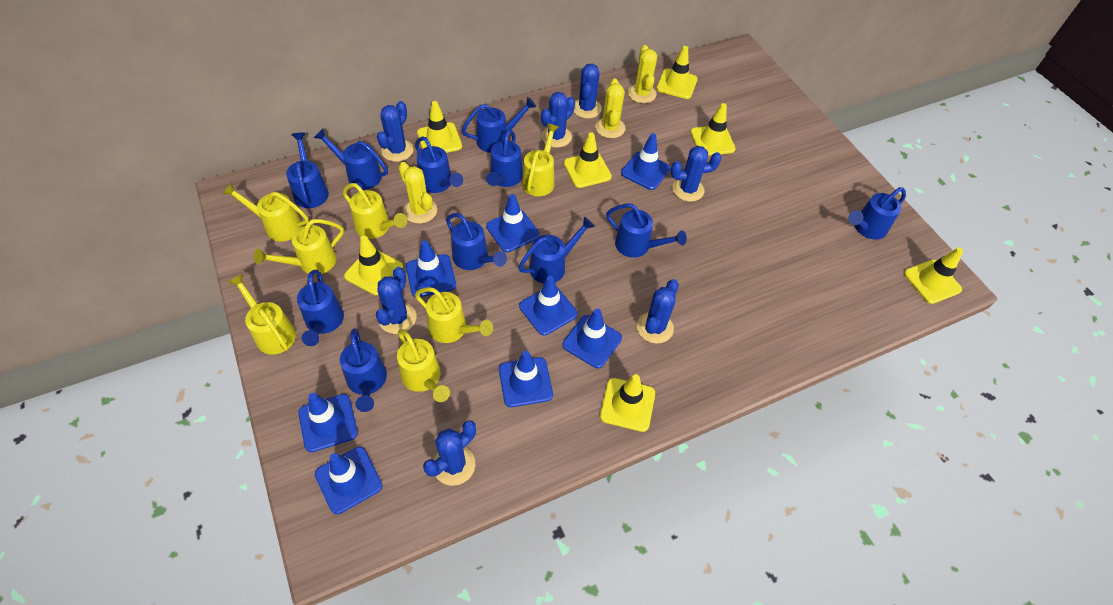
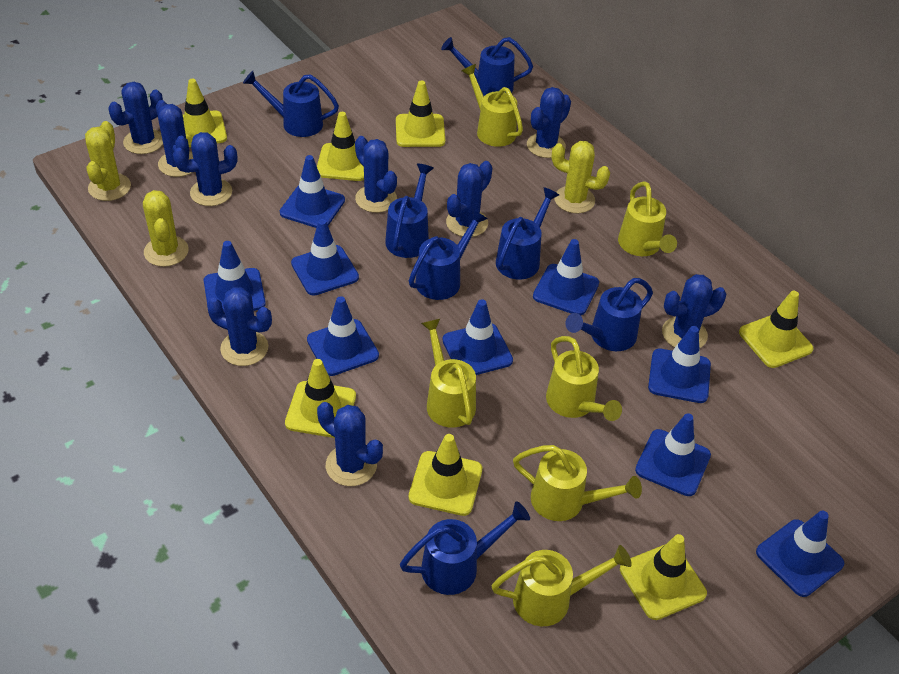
blue cactus: 7 -> 9
blue traffic cone: 8 -> 9
blue watering can: 11 -> 7
yellow watering can: 7 -> 6

